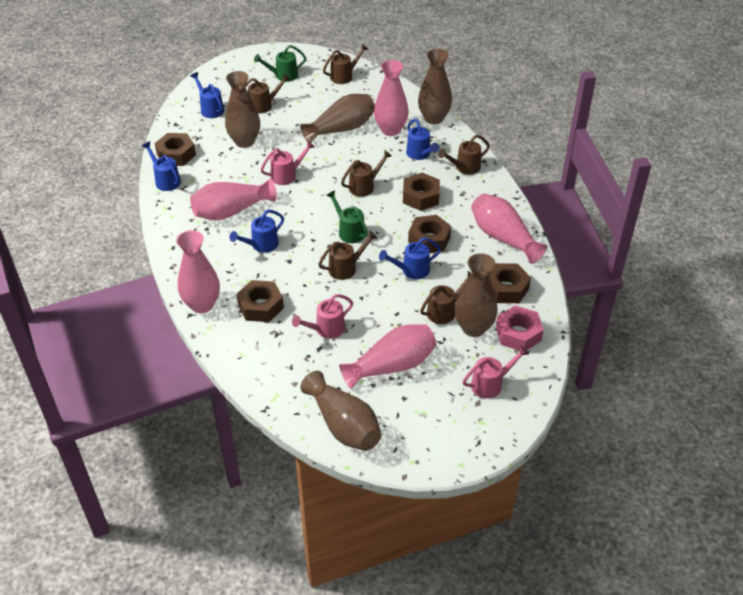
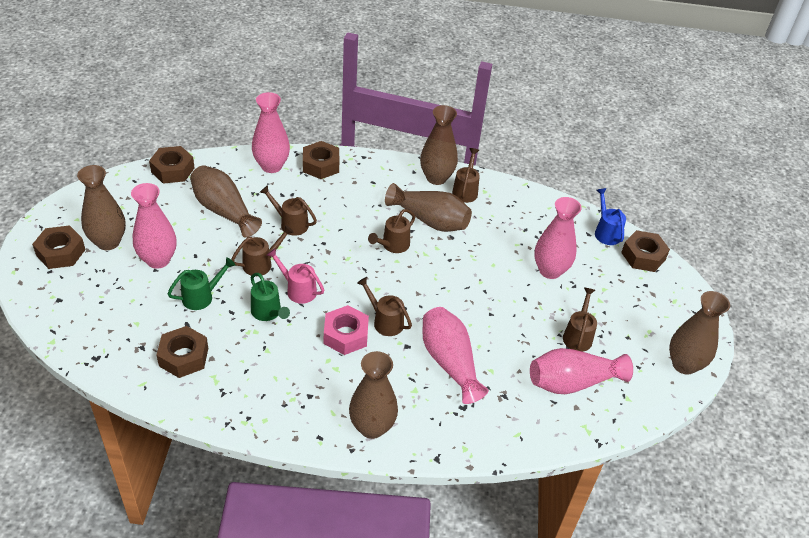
blue watering can: 5 -> 1
brown vase: 5 -> 6
pink watering can: 3 -> 1

